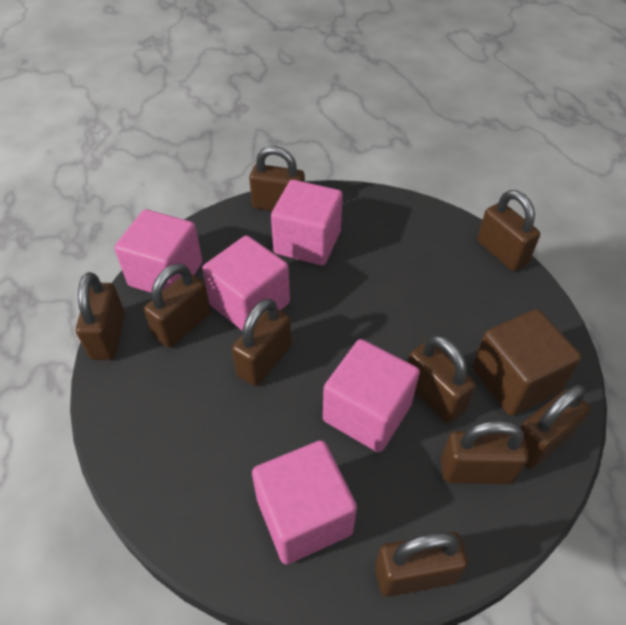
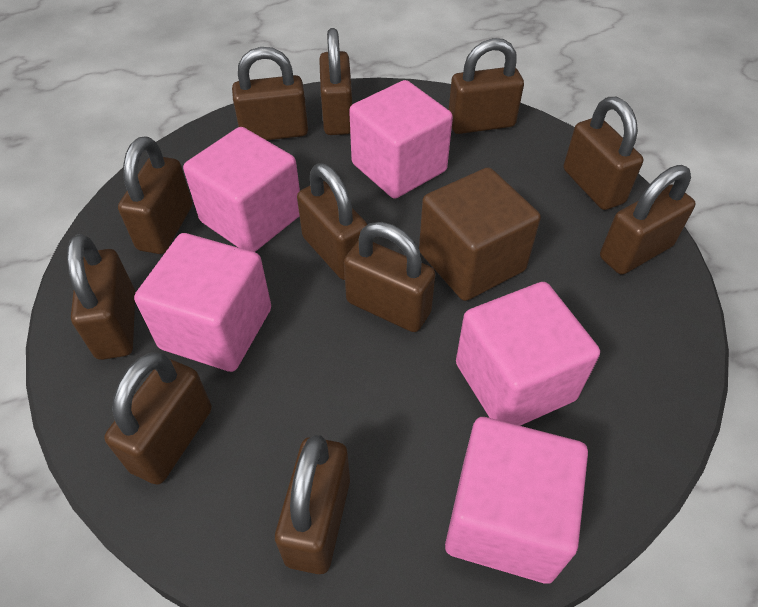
brown padlock: 9 -> 11

